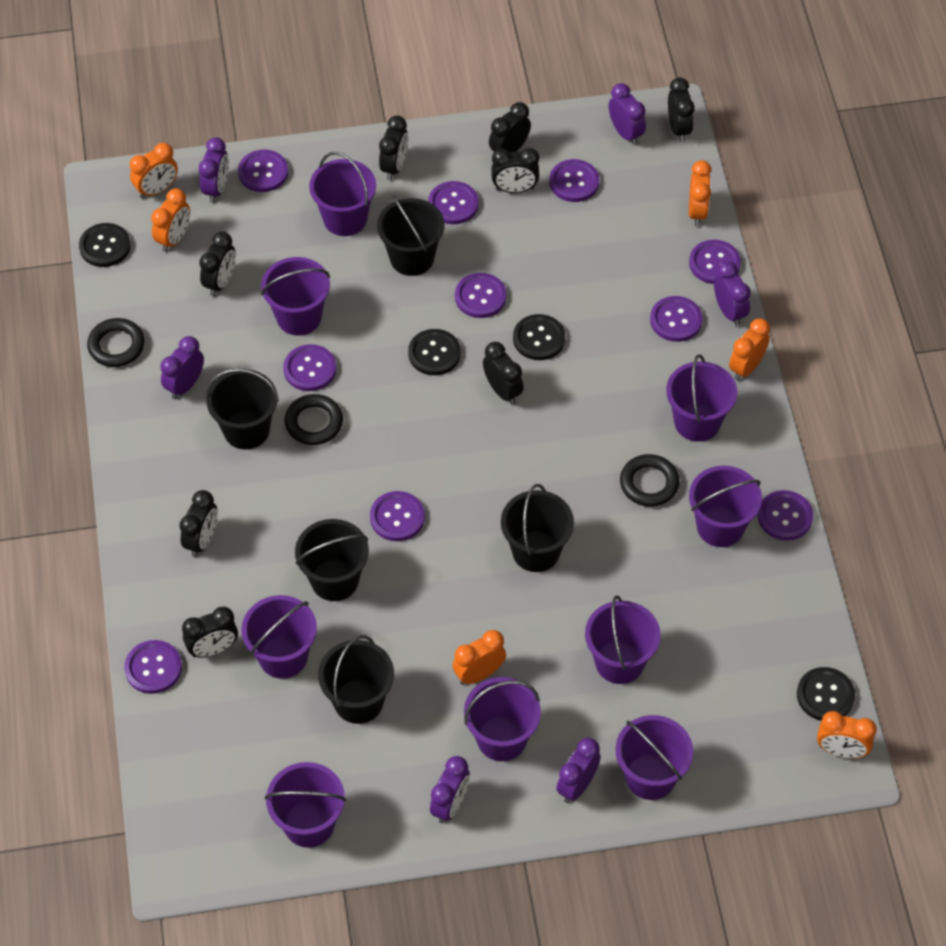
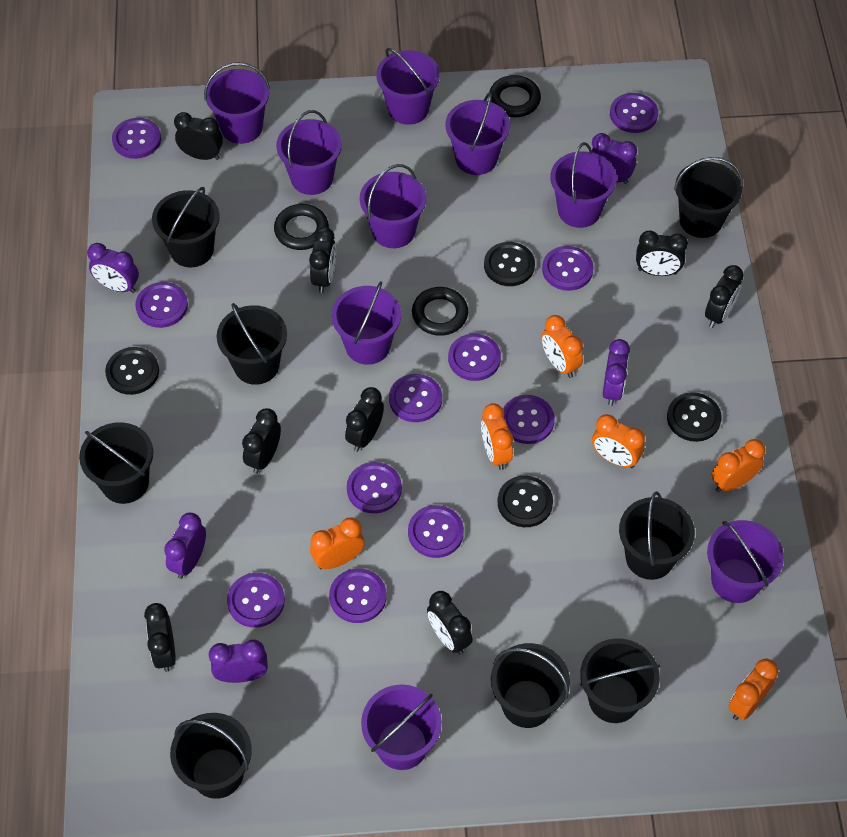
black bucket: 5 -> 8
purple button: 10 -> 11
purple clock: 6 -> 5

